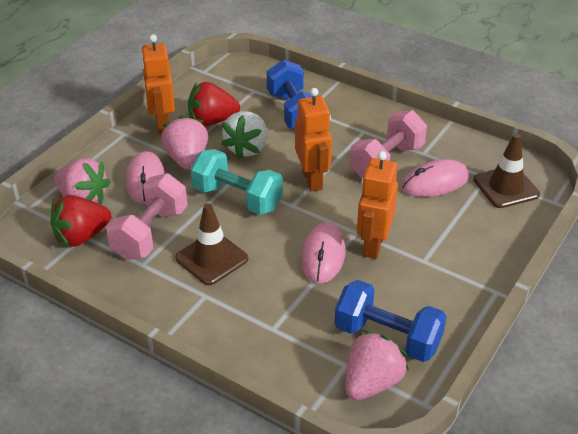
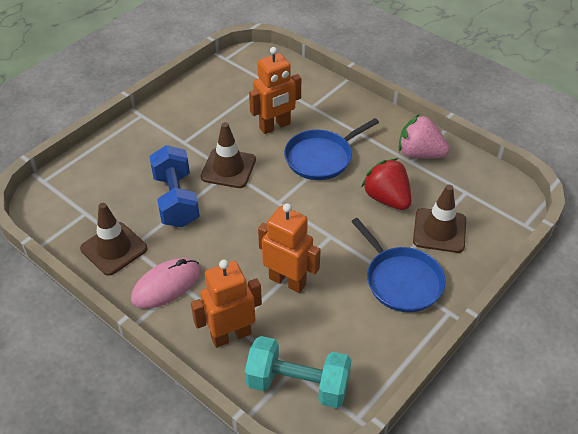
blue dumbbell: 2 -> 1
blue pan: 0 -> 2
brown traffic cone: 2 -> 3
pink dumbbell: 2 -> 0
pink mouse: 3 -> 1
pink strawberry: 3 -> 1
red strawberry: 2 -> 1
white strawberry: 1 -> 0

